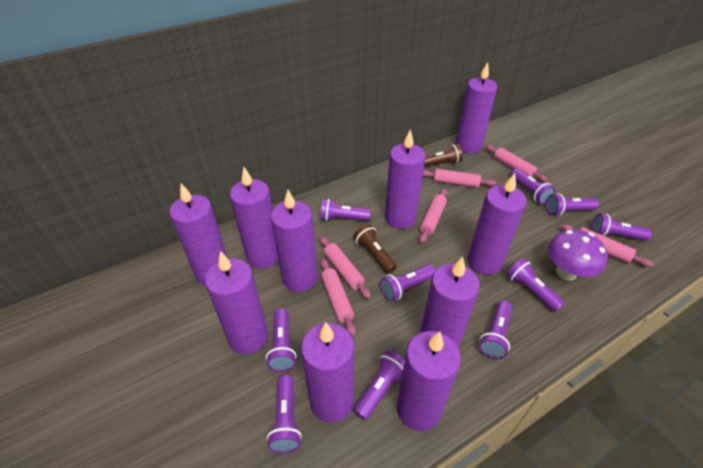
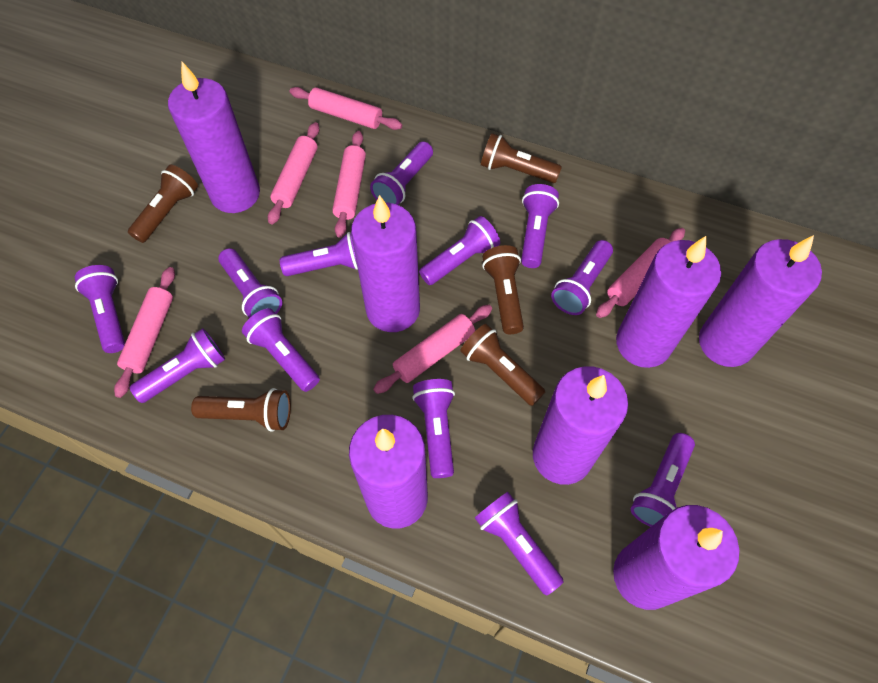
brown flashlight: 2 -> 5
purple candle: 10 -> 7
purple flashlight: 10 -> 12
purple mushroom: 1 -> 0

